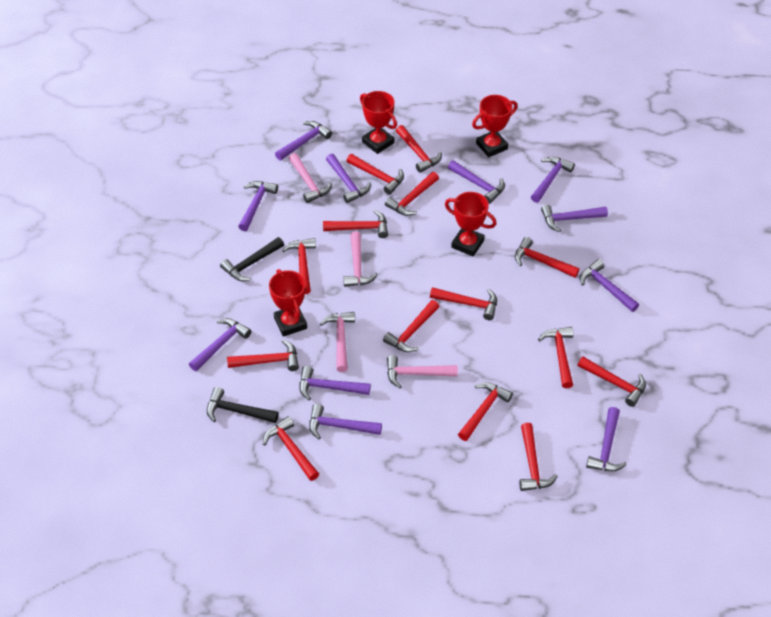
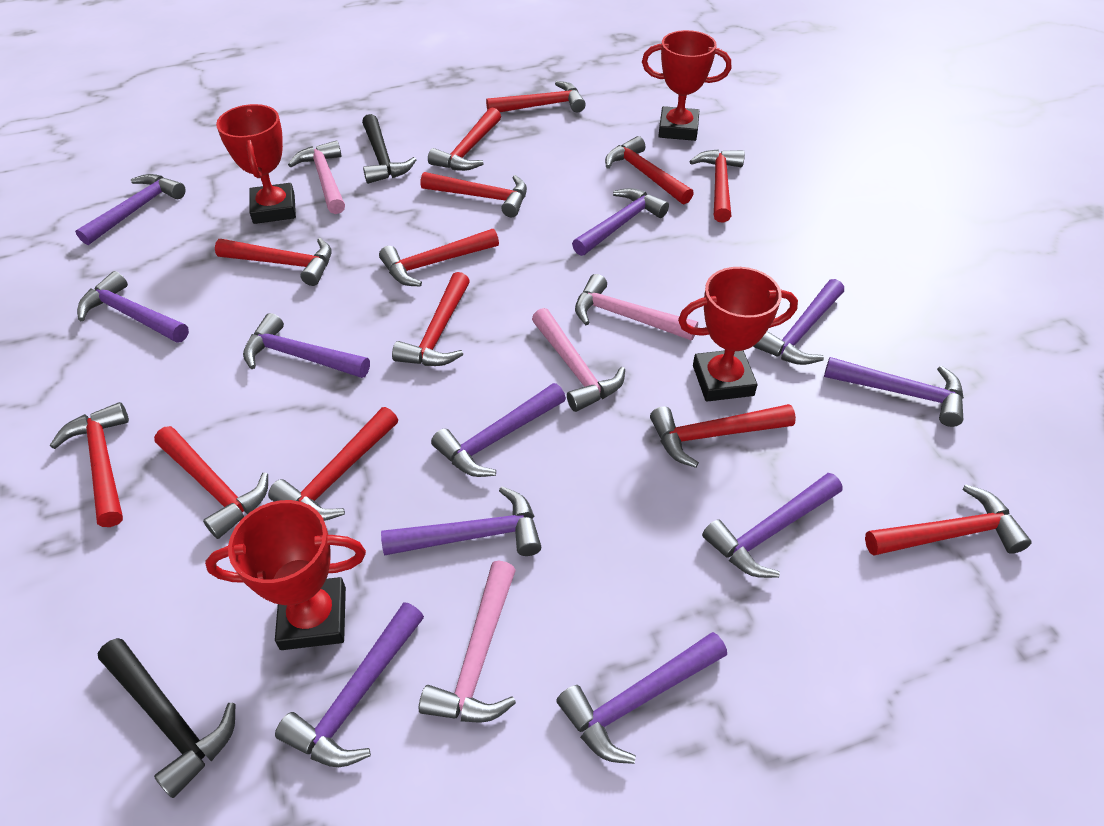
red hammer: 14 -> 13

